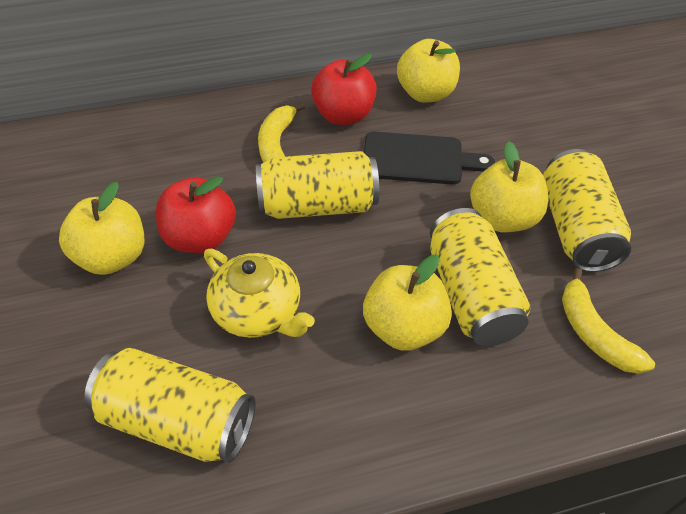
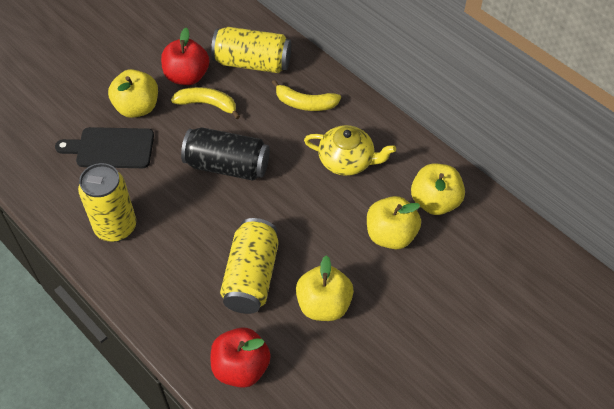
black can: 0 -> 1
yellow can: 4 -> 3

